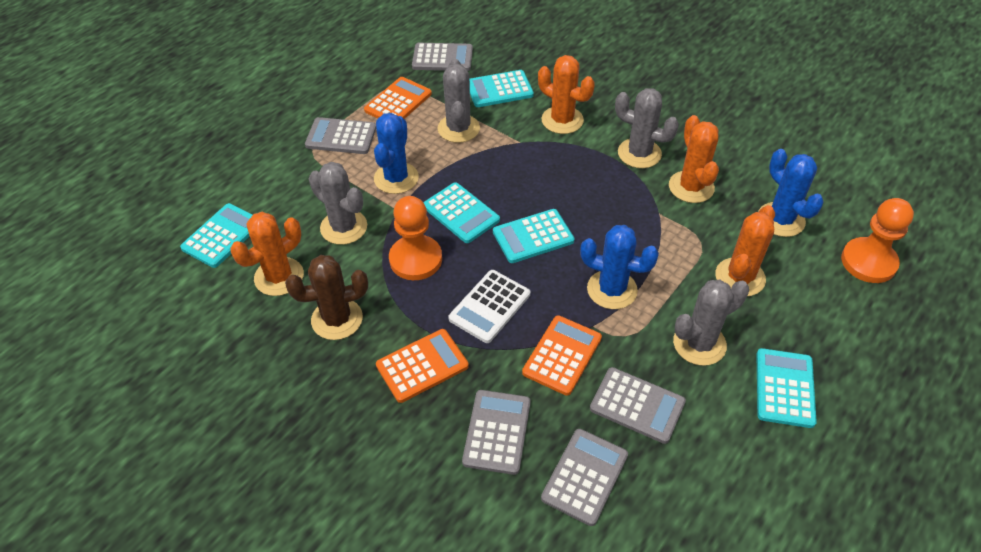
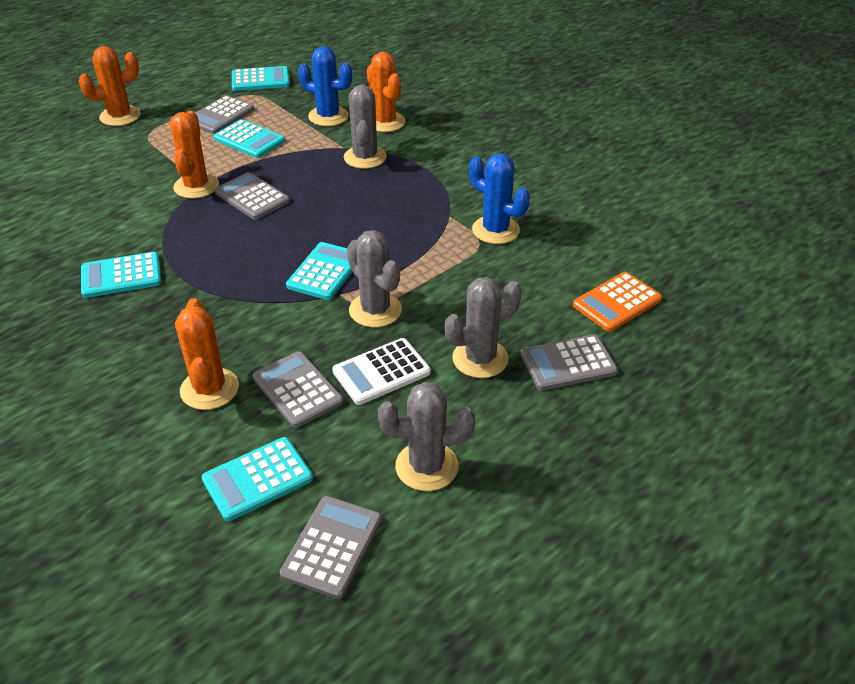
blue cactus: 3 -> 2
brown cactus: 1 -> 0
orange calculator: 3 -> 1
orange pawn: 2 -> 0

